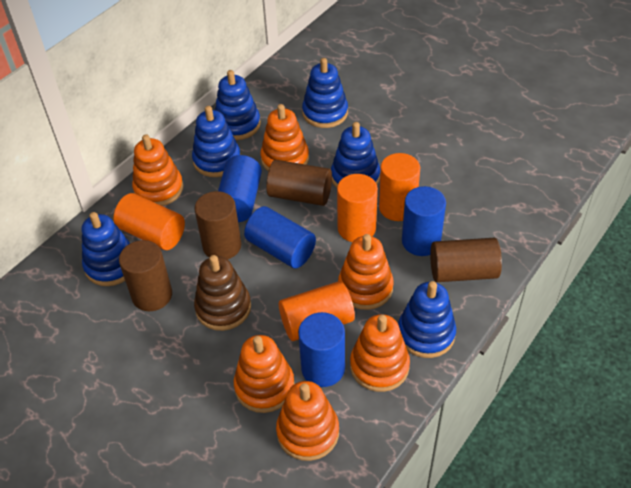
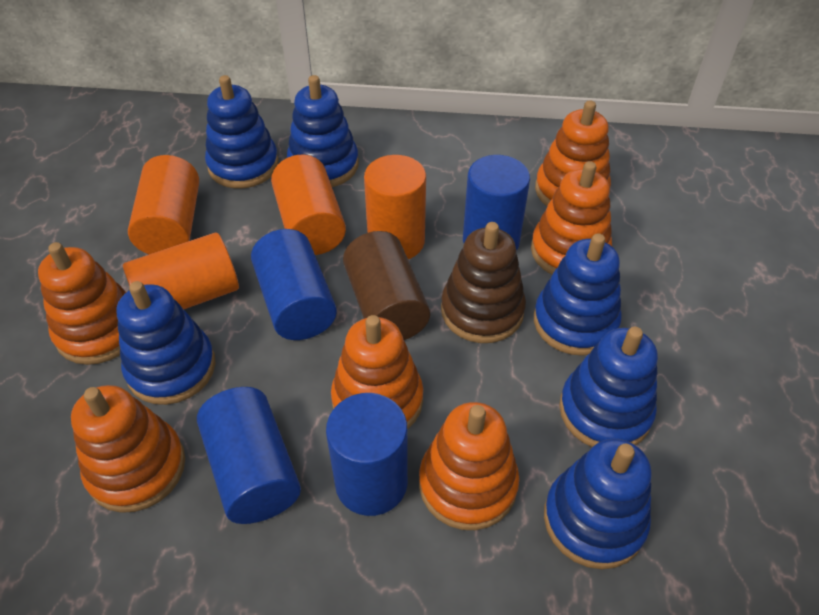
brown cylinder: 4 -> 1

